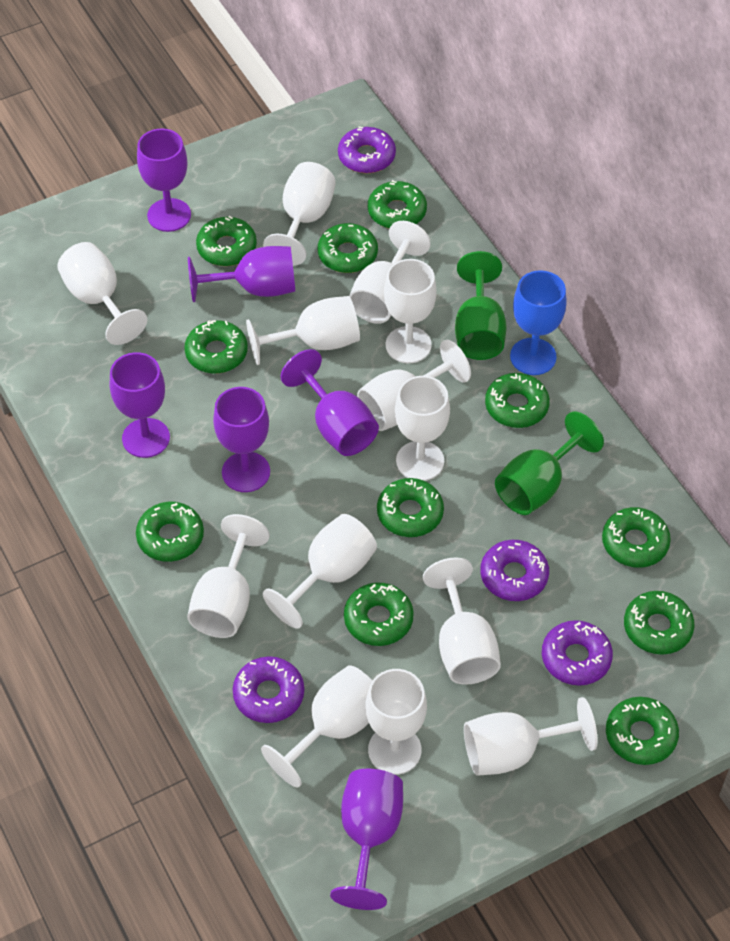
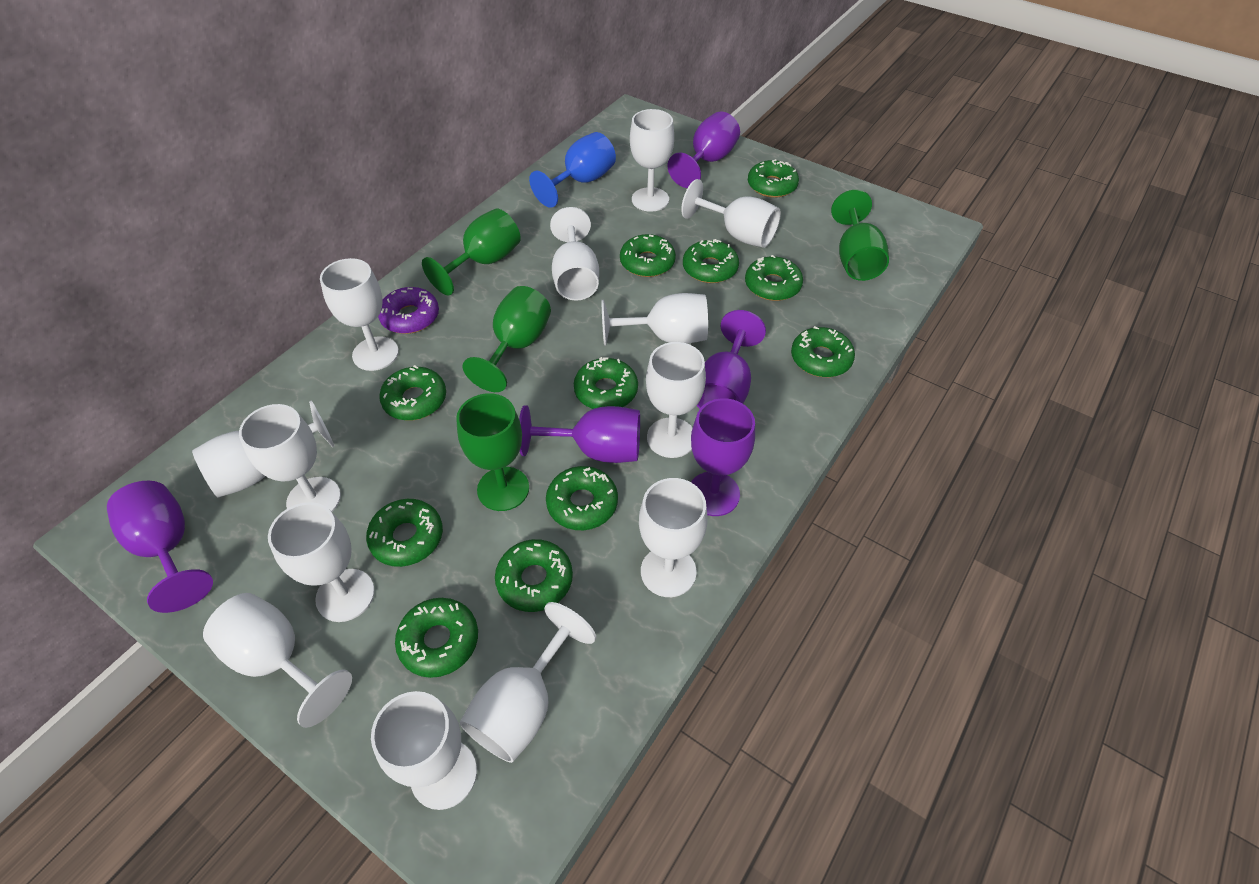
green goblet: 2 -> 4
purple donut: 4 -> 1
purple goblet: 6 -> 5

